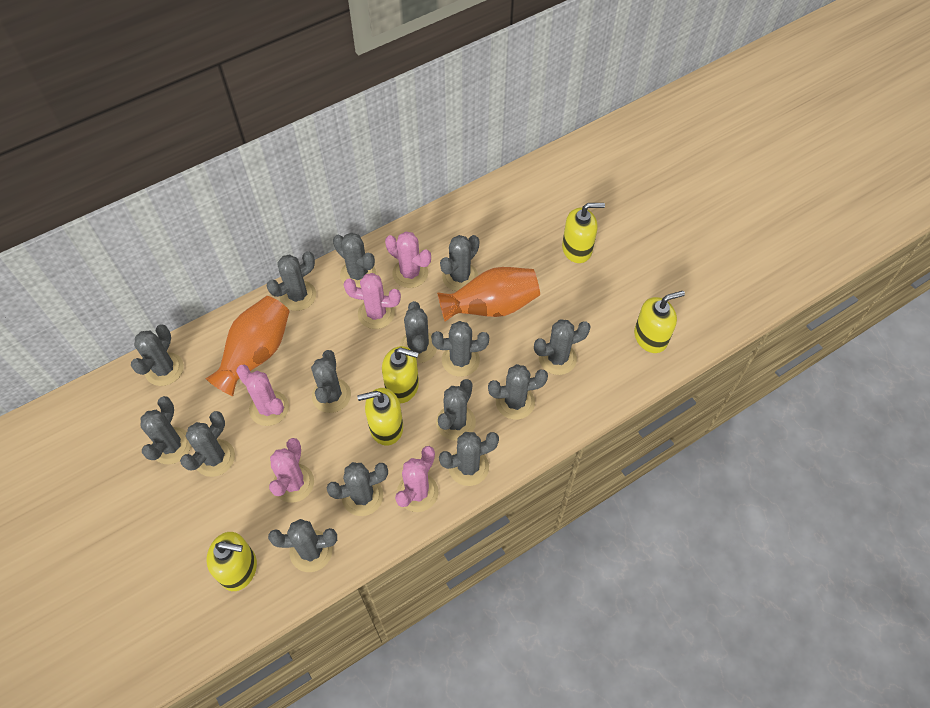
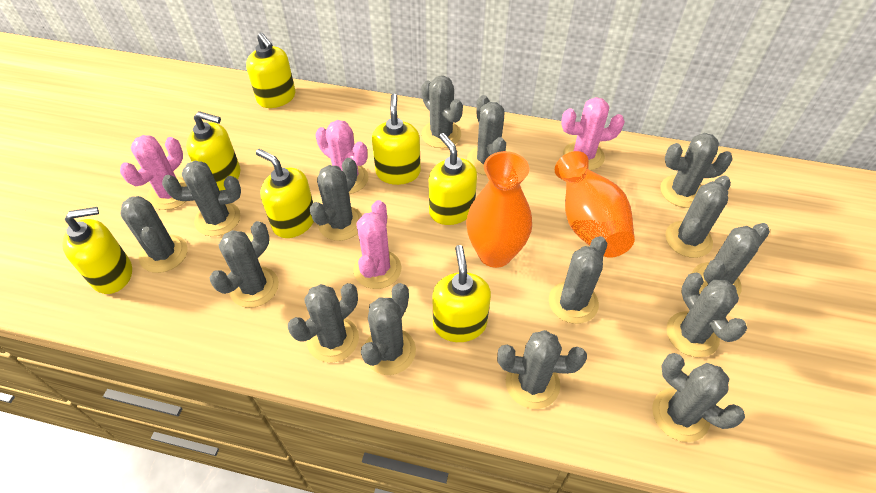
pink cactus: 5 -> 4
yellow soap dispenser: 5 -> 7

